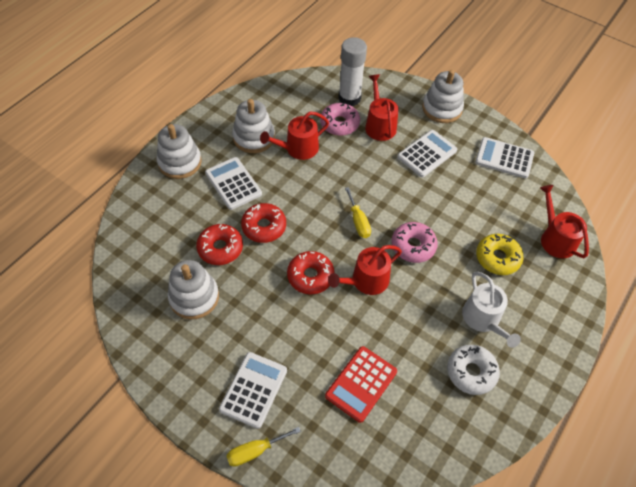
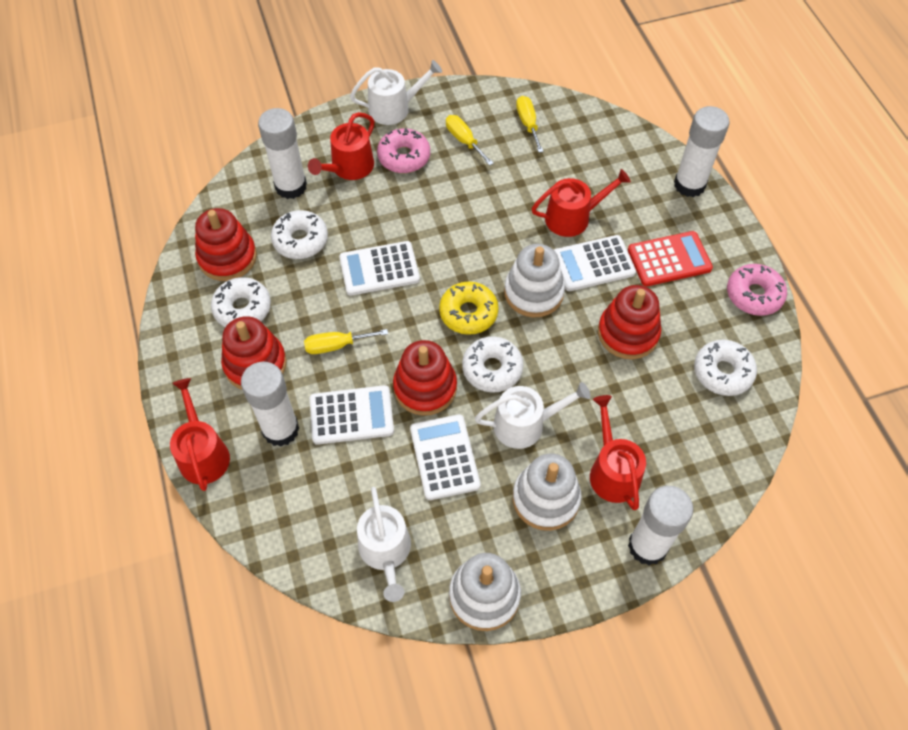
red donut: 3 -> 0
red stacking toy: 0 -> 4
white donut: 1 -> 4
white glue stick: 1 -> 4
white stacking toy: 4 -> 3
white watering can: 1 -> 3
yellow screwdriver: 2 -> 3

